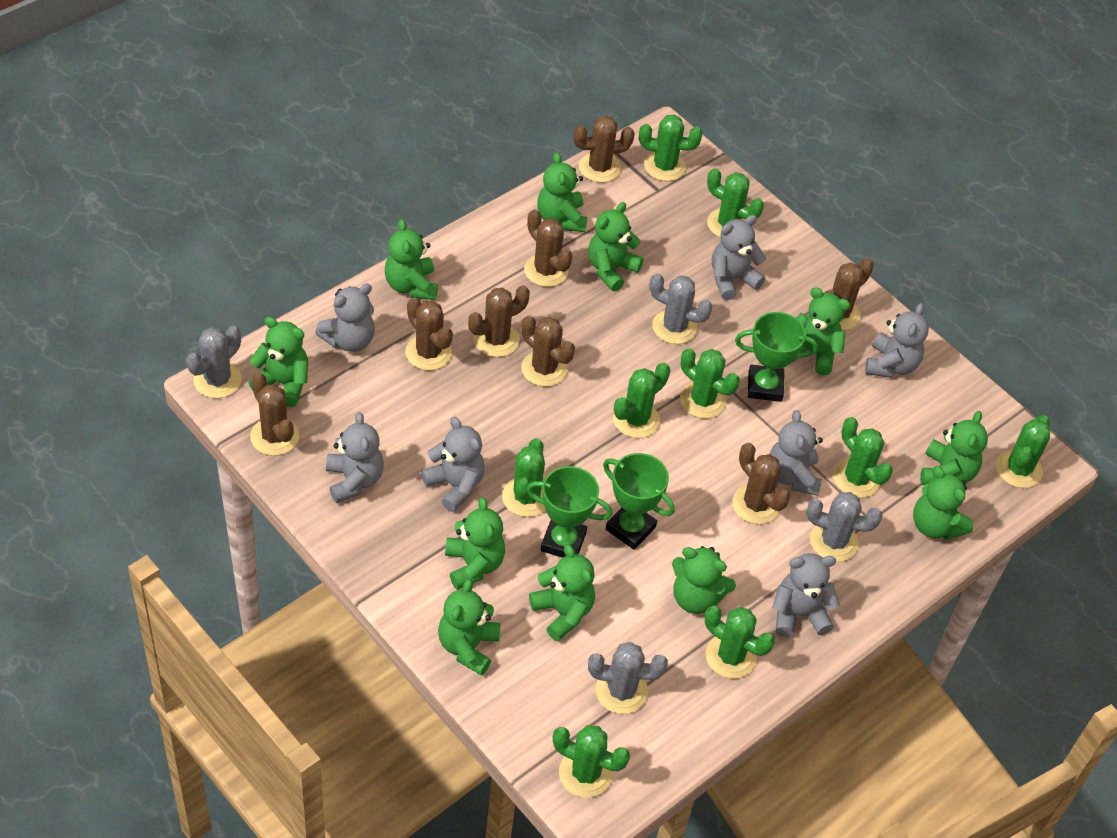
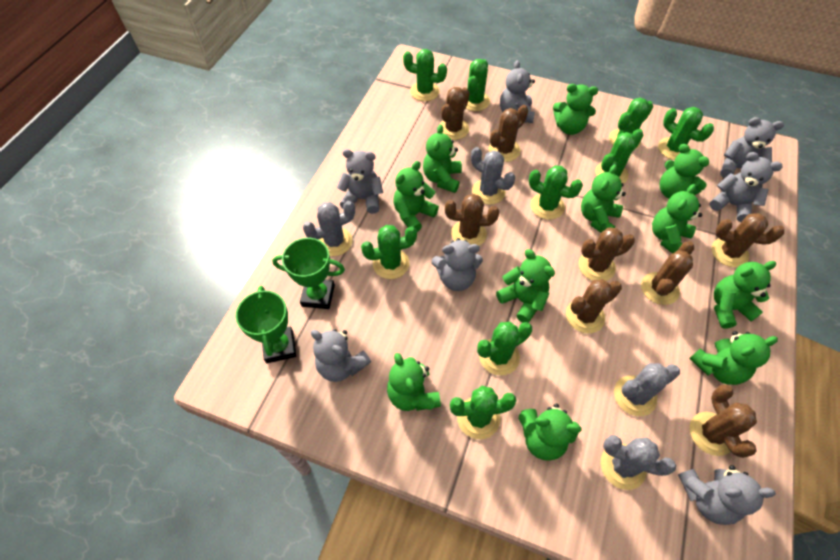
green trophy: 3 -> 2

